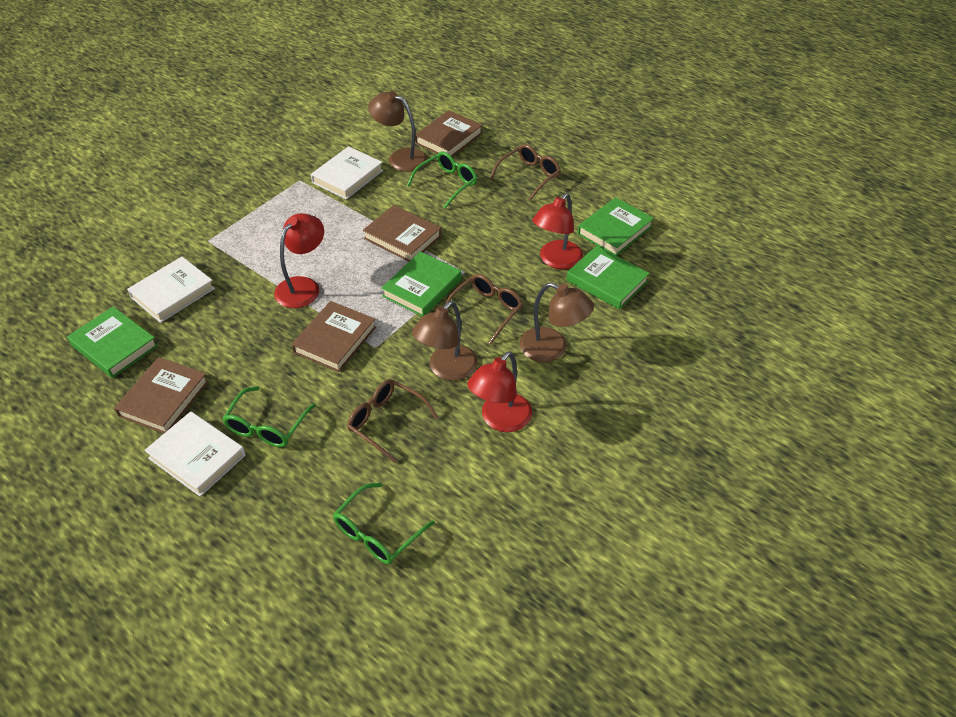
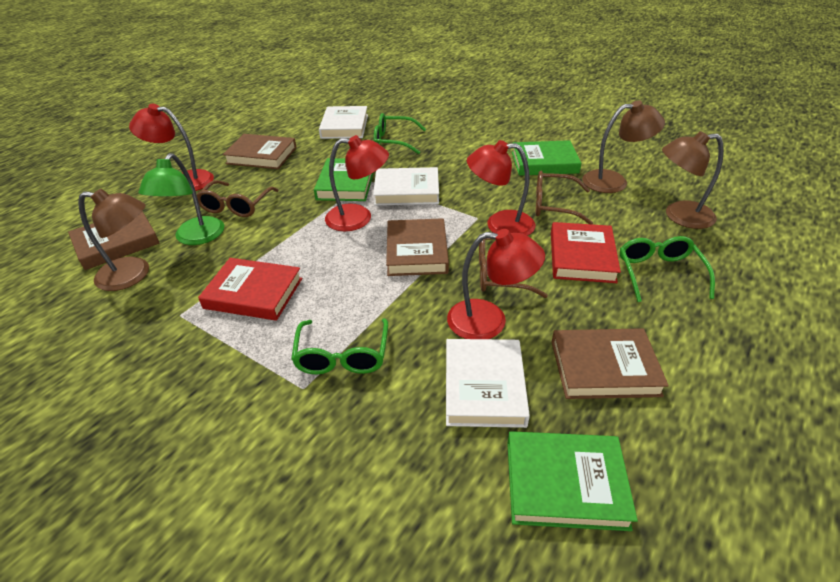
green book: 4 -> 3
green lamp: 0 -> 1
red book: 0 -> 2
red lamp: 3 -> 4

